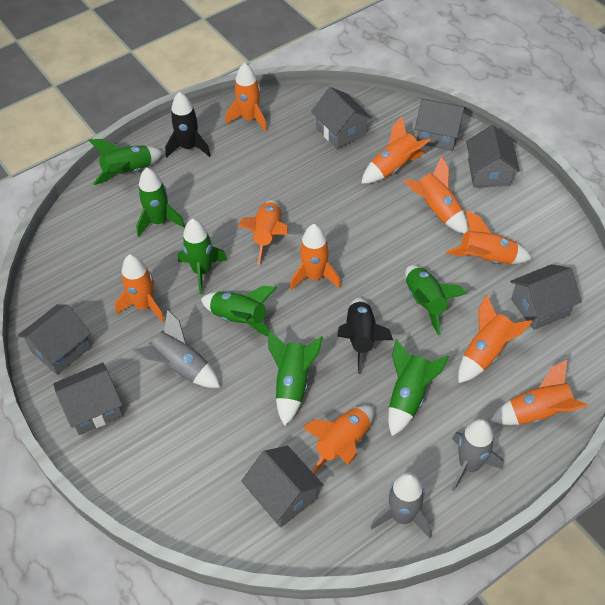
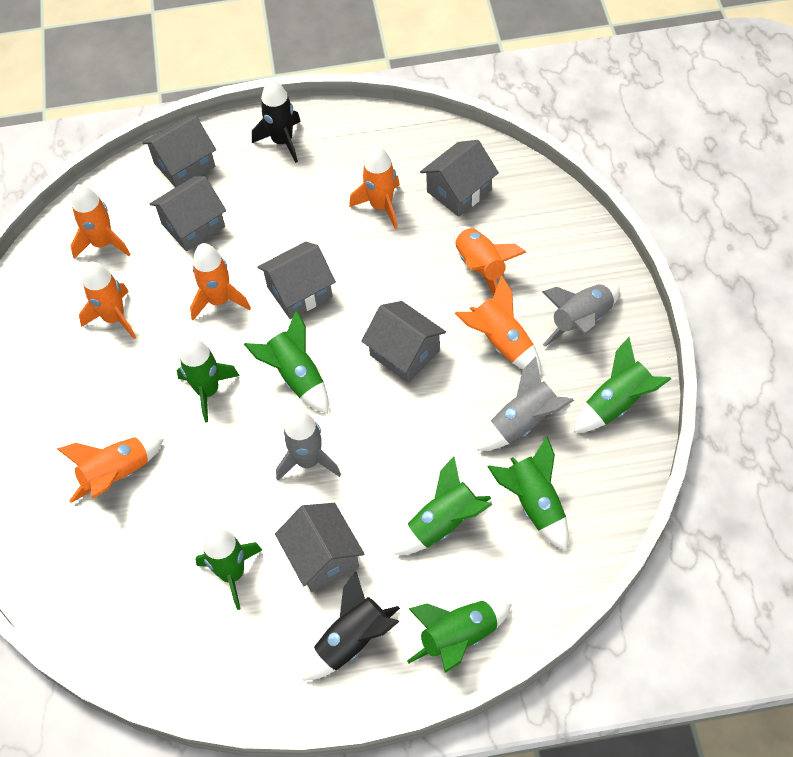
grey house: 7 -> 6
orange rocket: 10 -> 7

